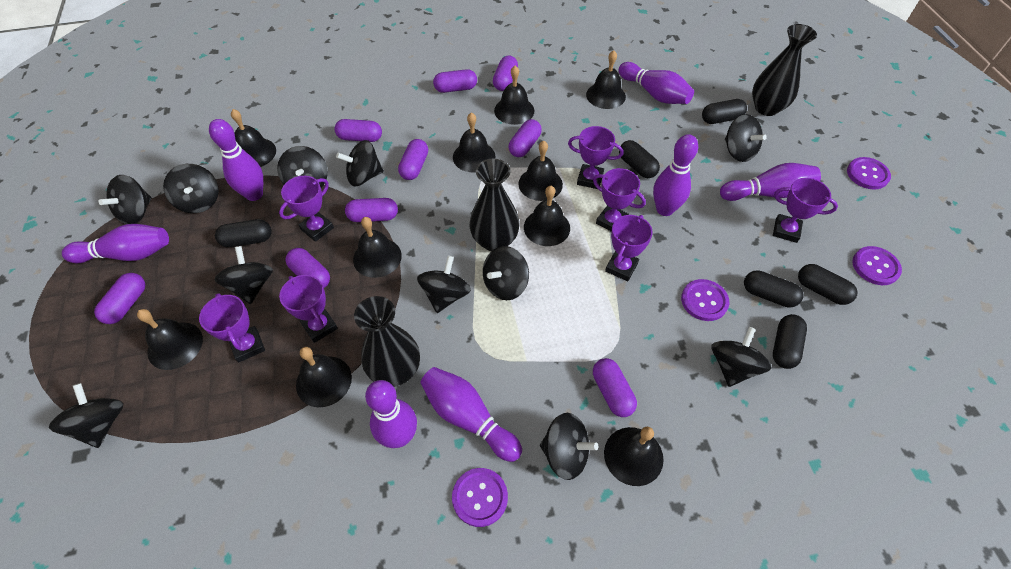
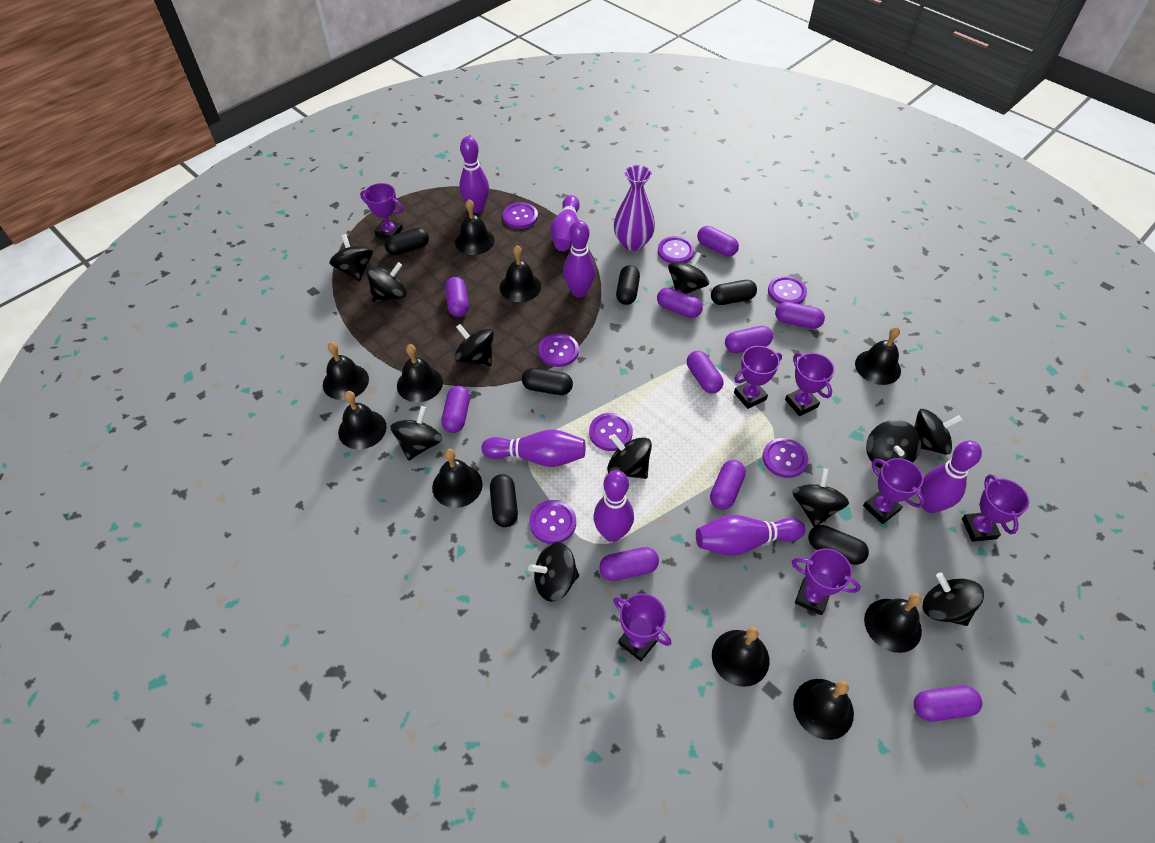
black vase: 3 -> 0
purple button: 4 -> 7
purple capsule: 9 -> 10
purple vase: 0 -> 1

